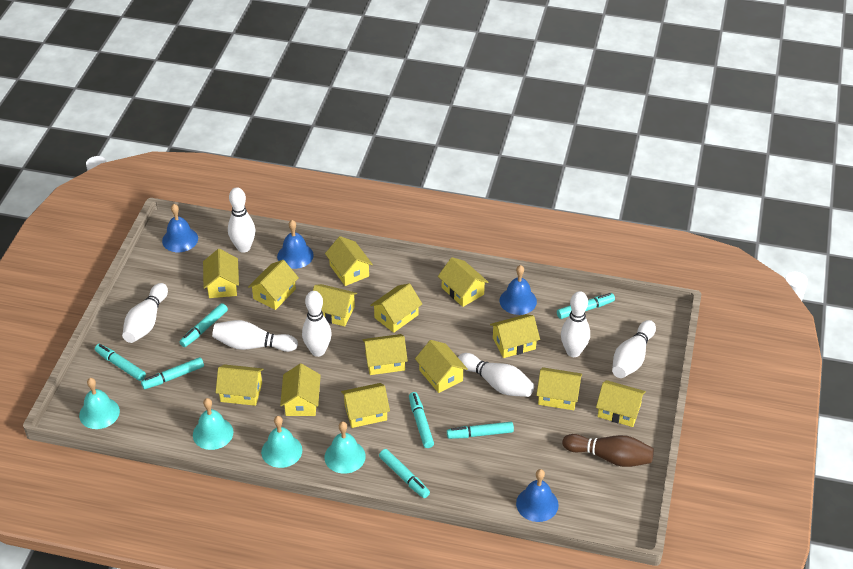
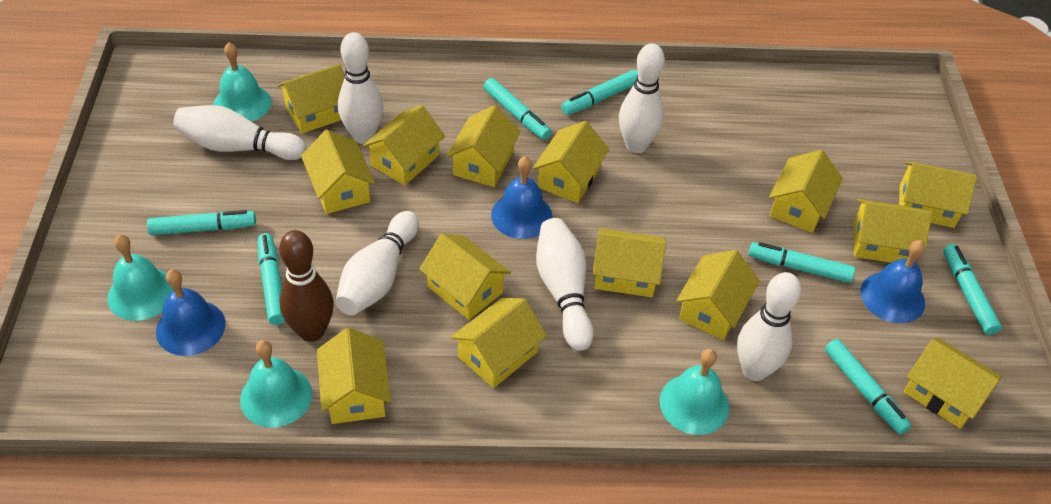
blue bell: 4 -> 3
white bowling pin: 7 -> 6

